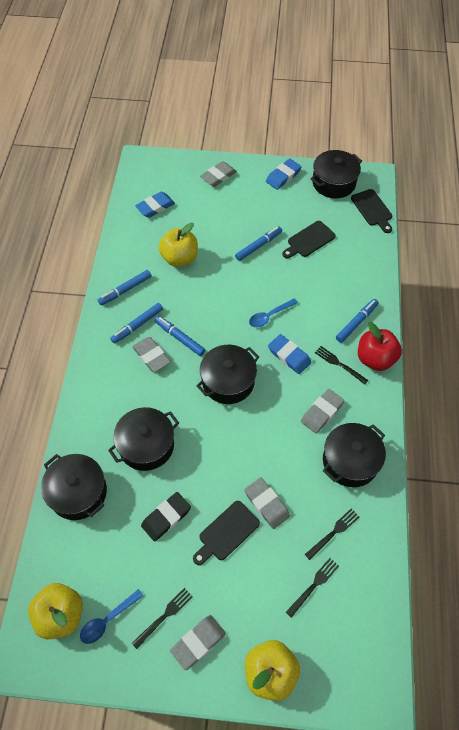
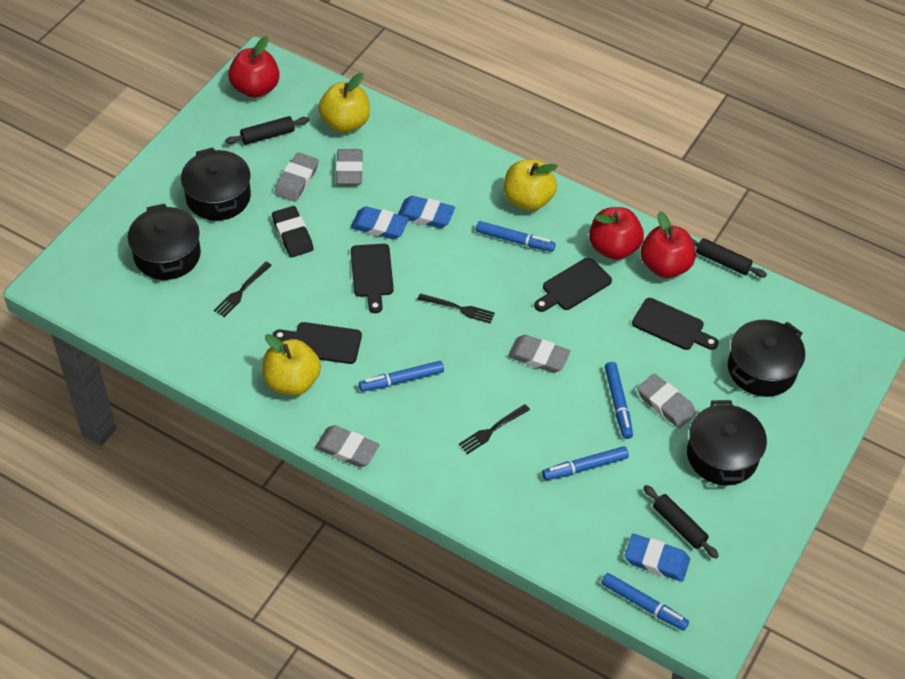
black cutting board: 3 -> 4
black fork: 4 -> 3
black pot: 5 -> 4
black rolling pin: 0 -> 3
blue spoon: 2 -> 0
red apple: 1 -> 3

